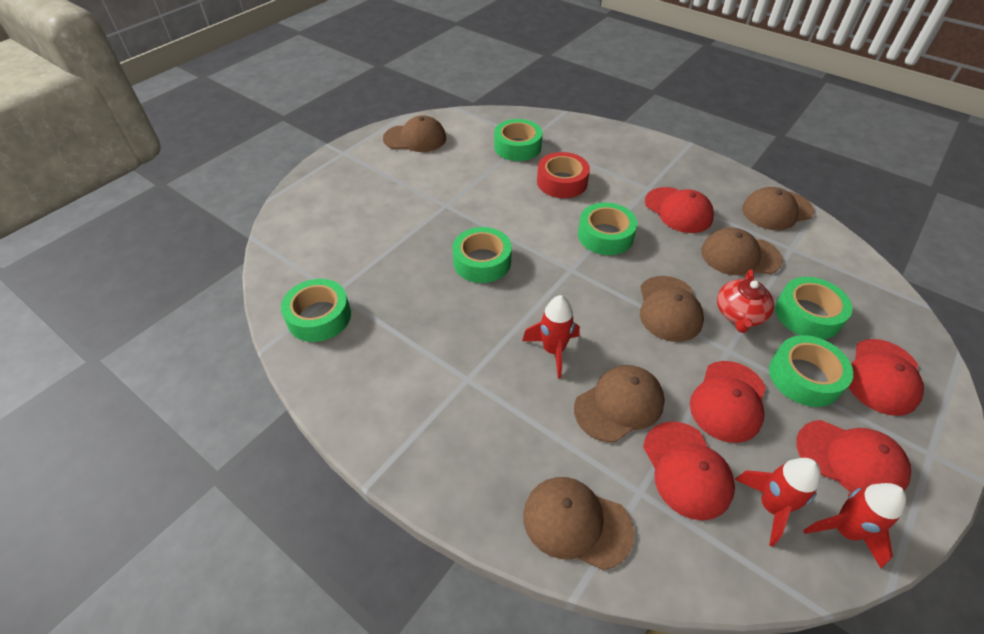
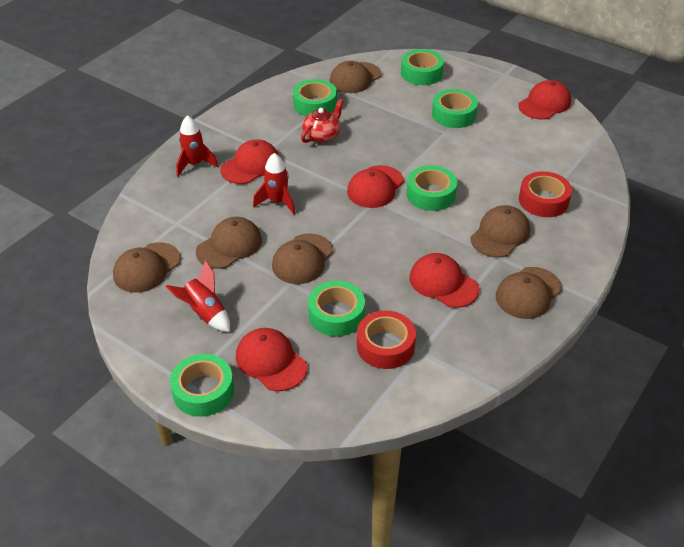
red tape: 1 -> 2

